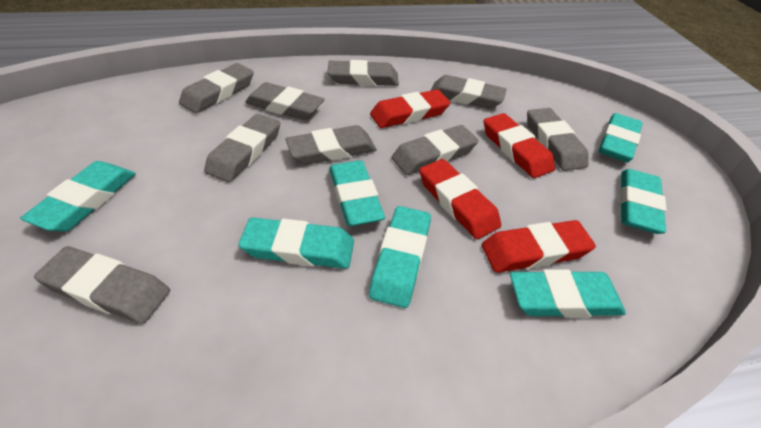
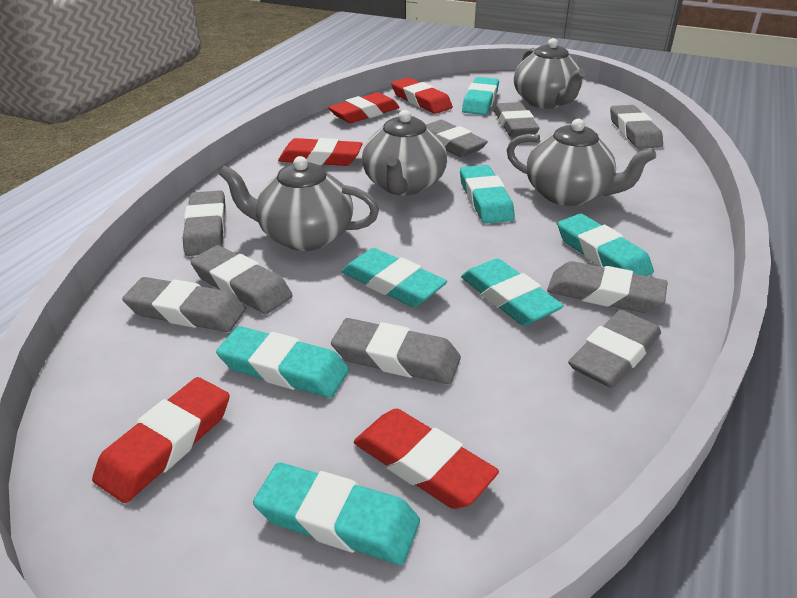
grey teapot: 0 -> 4
red eraser: 4 -> 5

